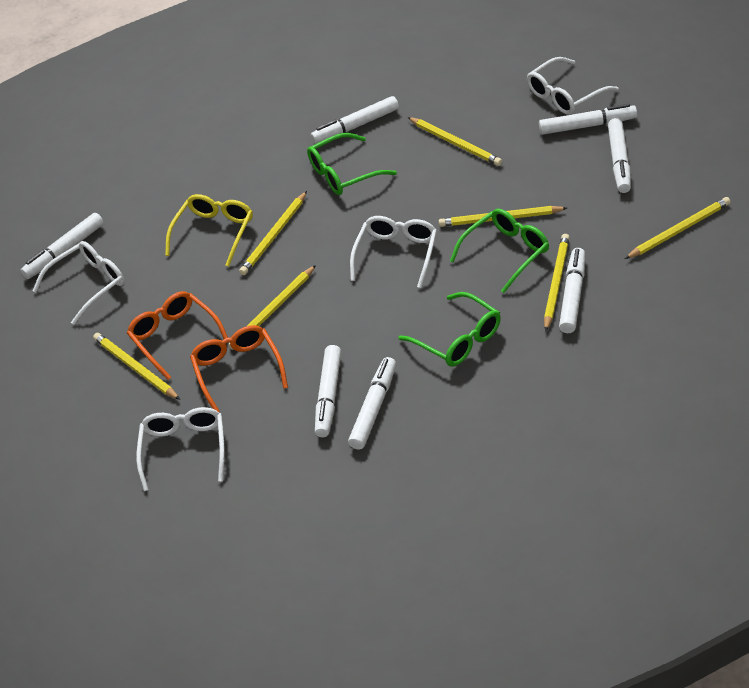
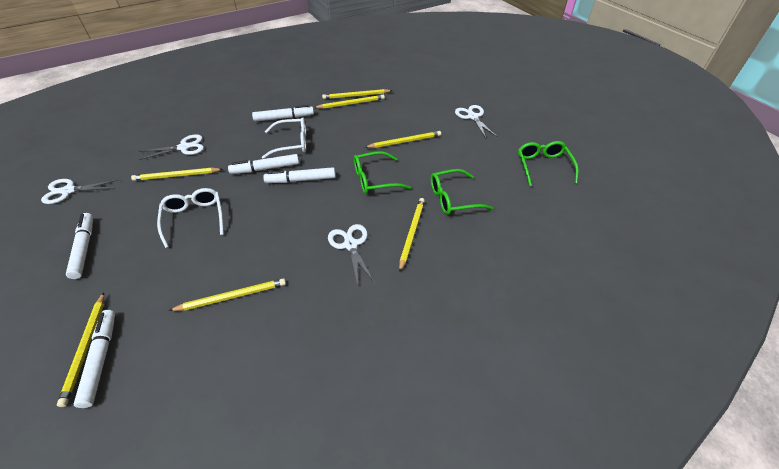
orange glasses: 2 -> 0
white glasses: 4 -> 2
white marker: 7 -> 5
white scissors: 0 -> 4
yellow glasses: 1 -> 0

